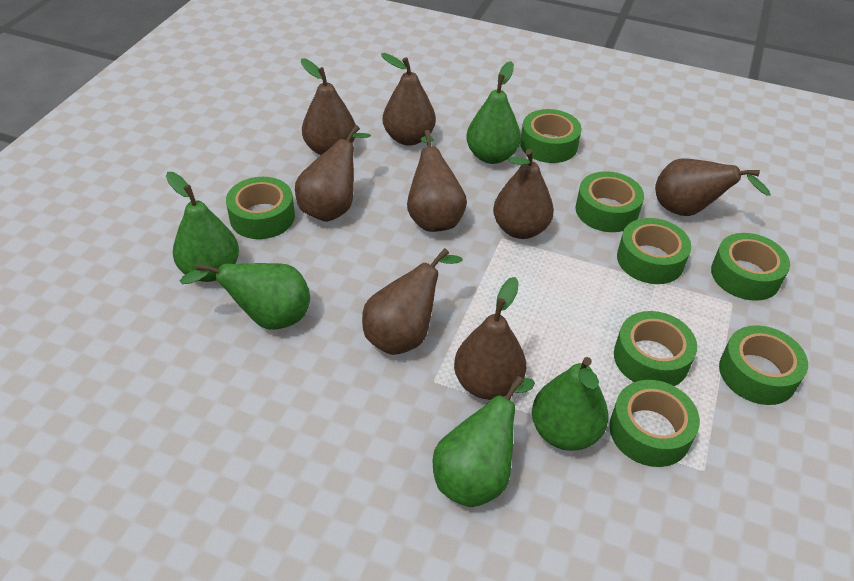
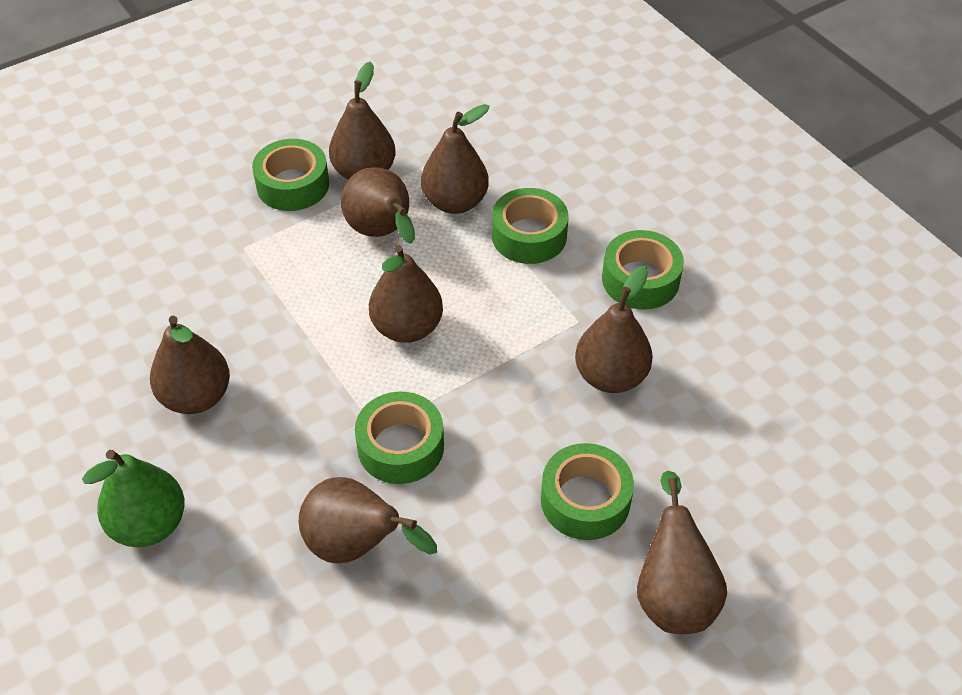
green pear: 5 -> 1
green tape: 8 -> 5

